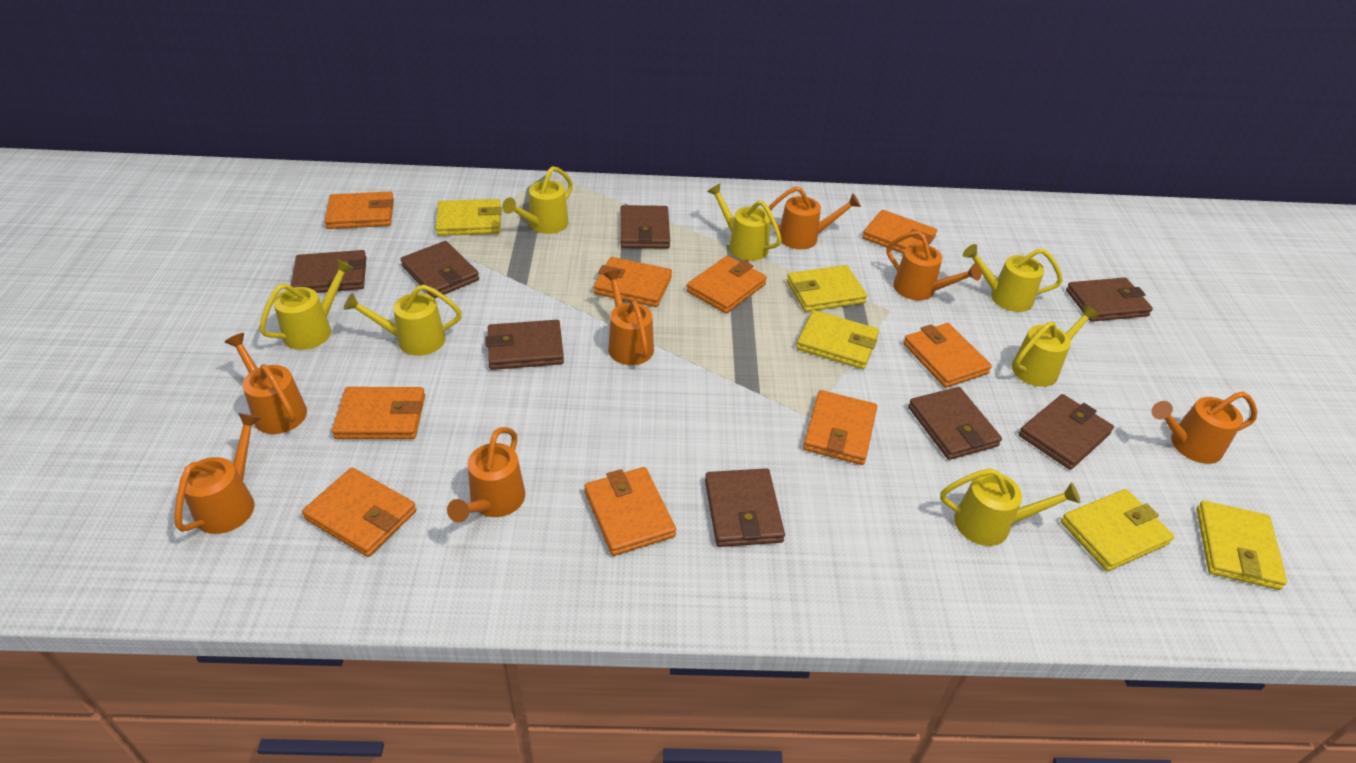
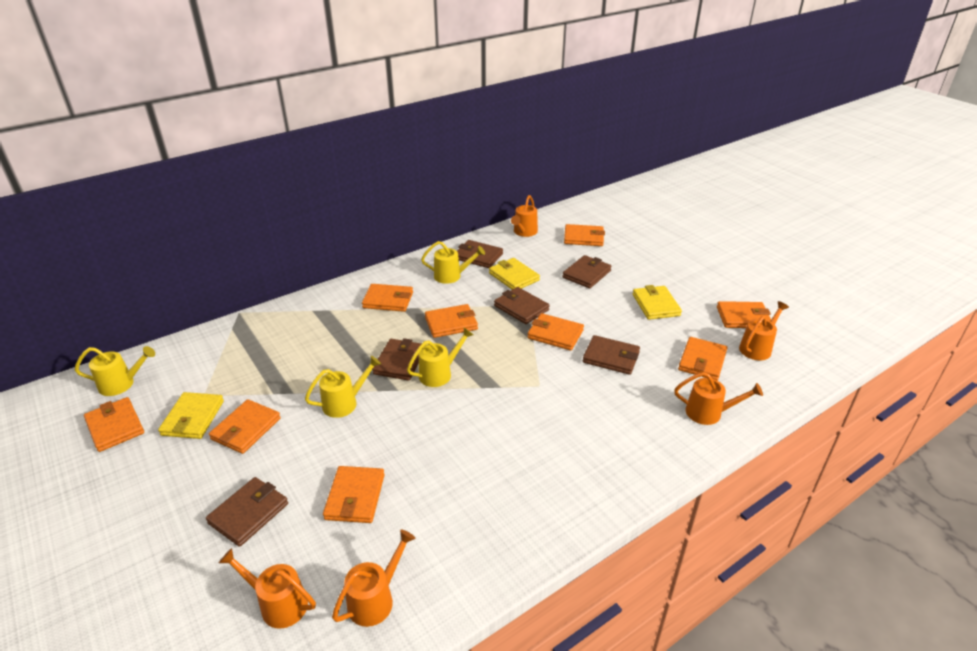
brown wallet: 8 -> 6
orange watering can: 7 -> 5
yellow wallet: 5 -> 3
yellow watering can: 7 -> 4

